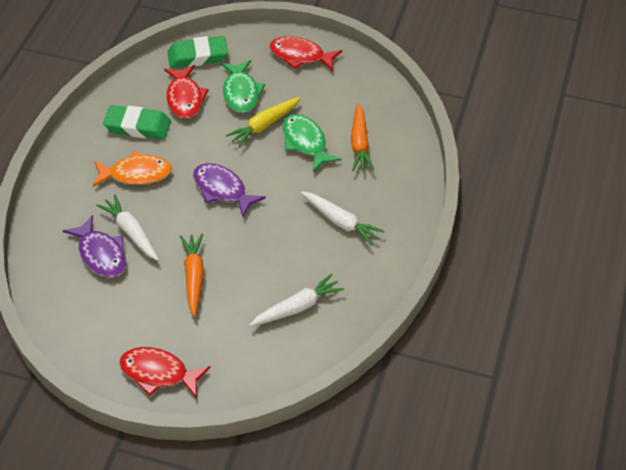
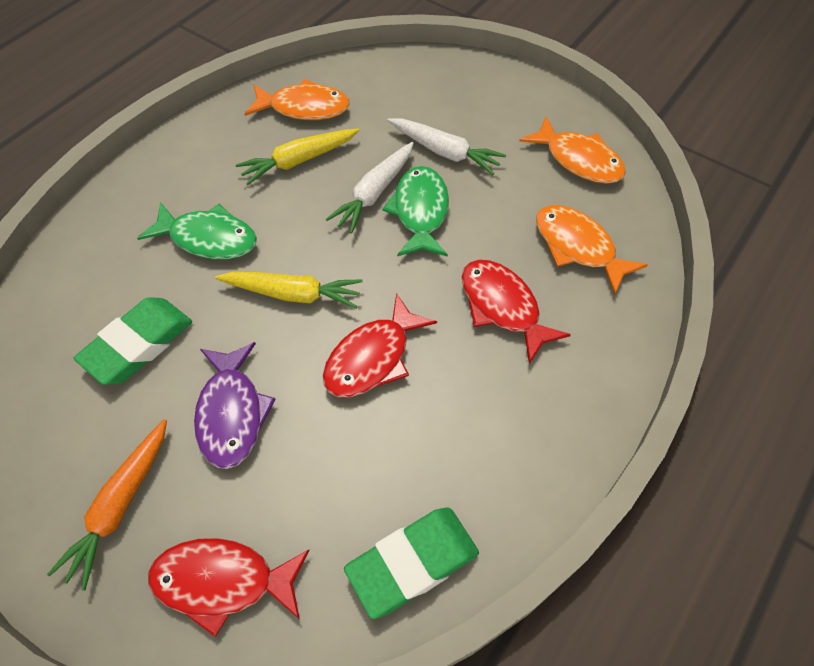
orange carrot: 2 -> 1
orange fish: 1 -> 3
purple fish: 2 -> 1
white carrot: 3 -> 2
yellow carrot: 1 -> 2

